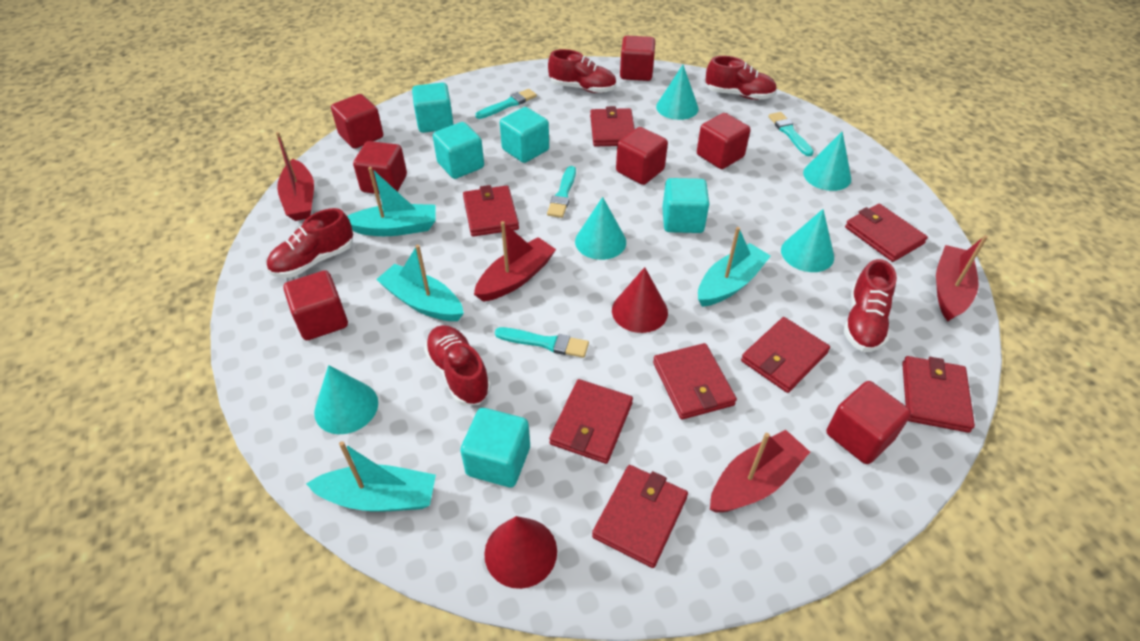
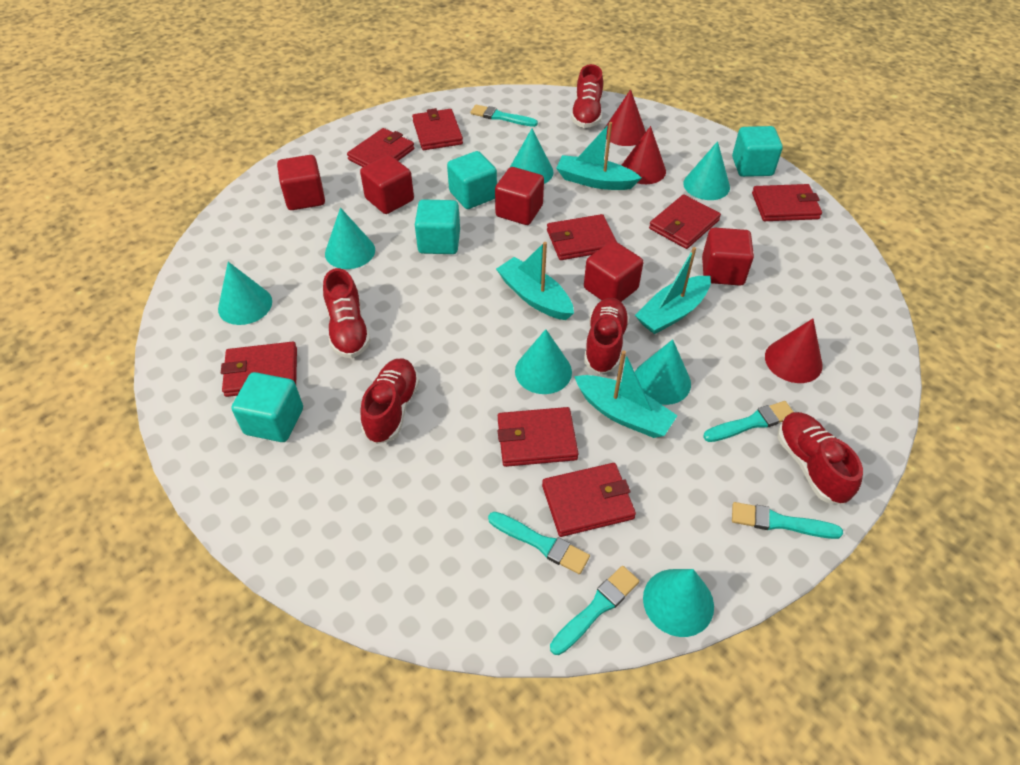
red boat: 4 -> 0
red cone: 2 -> 3
red cube: 7 -> 5
turquoise brush: 4 -> 5
turquoise cone: 5 -> 7
turquoise cube: 5 -> 4

